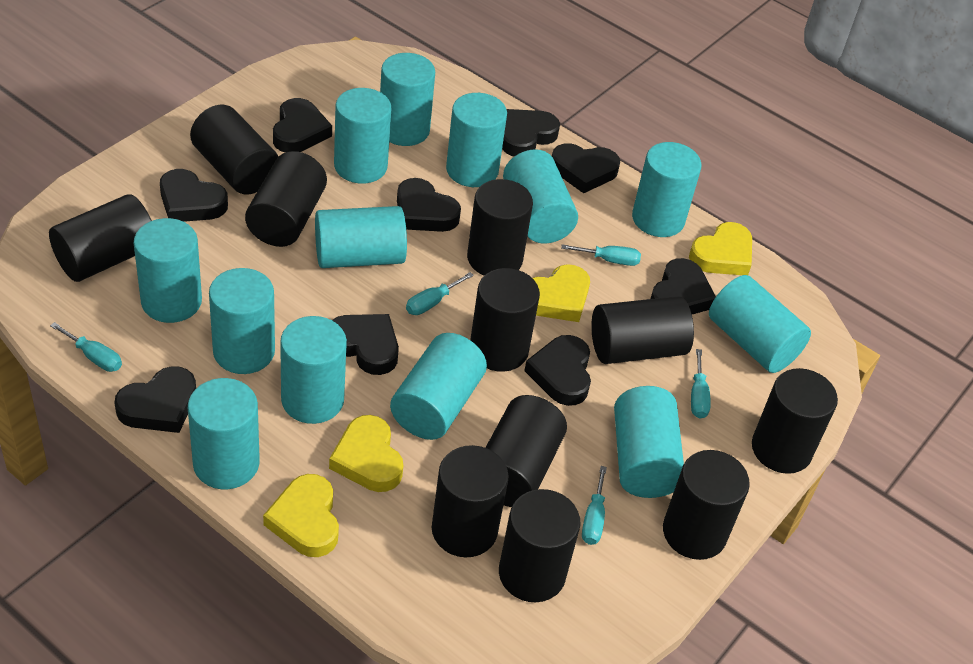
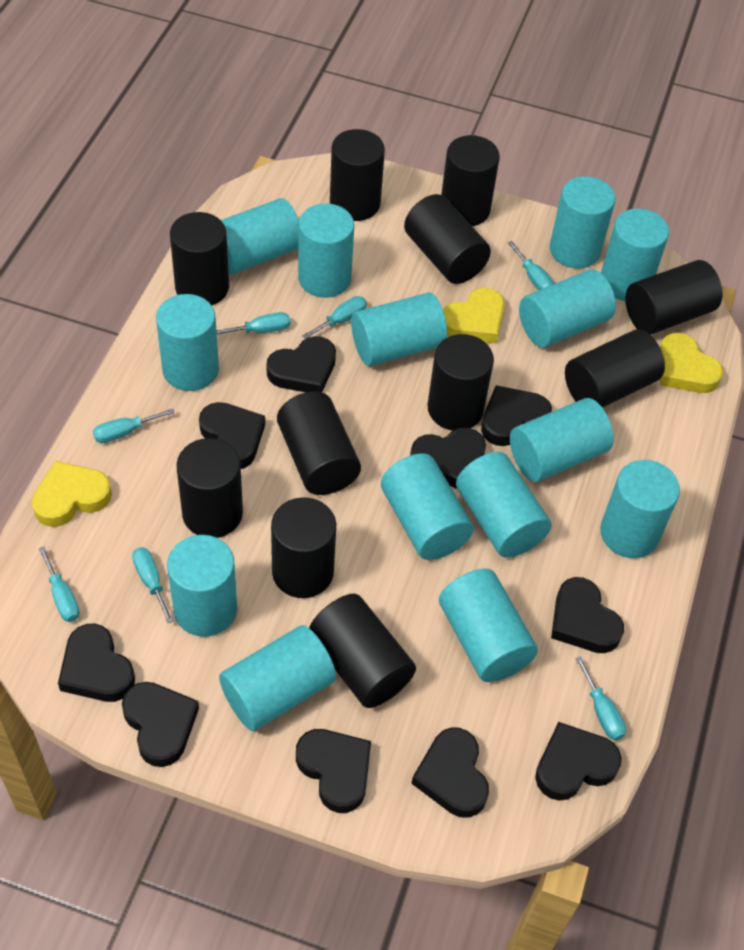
black heart: 9 -> 10
turquoise cylinder: 13 -> 14
turquoise screwdriver: 5 -> 7
yellow heart: 4 -> 3

